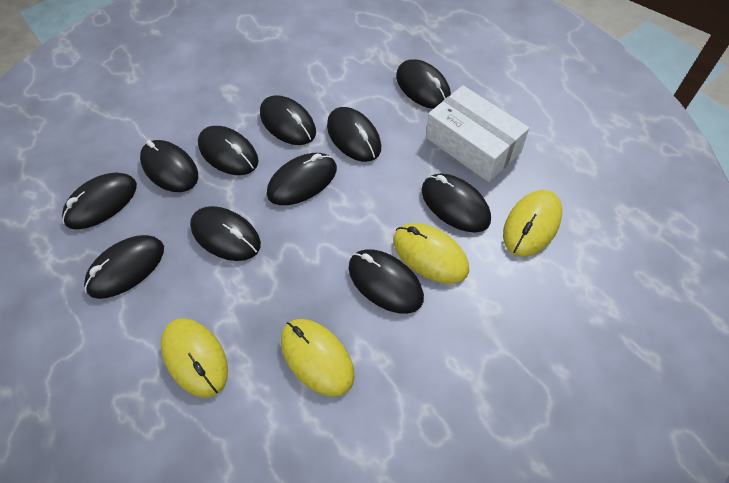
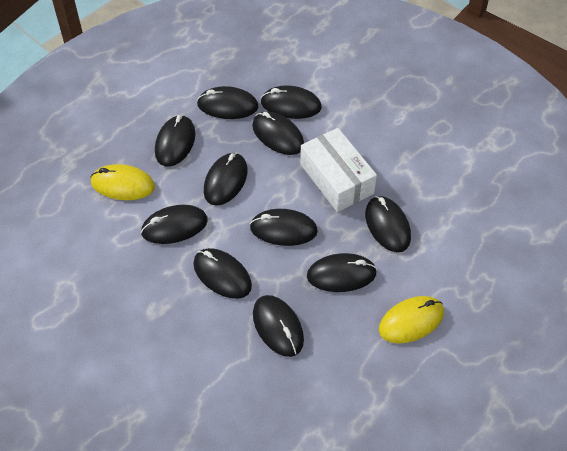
yellow mouse: 4 -> 2

